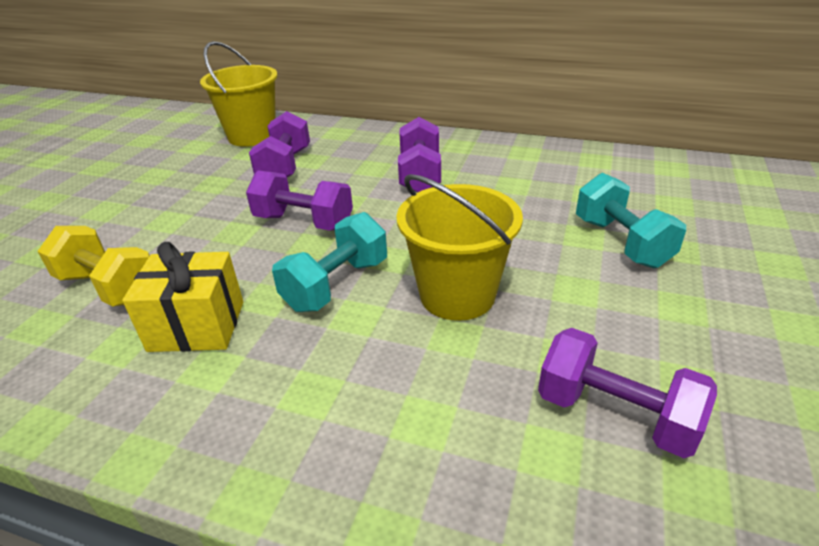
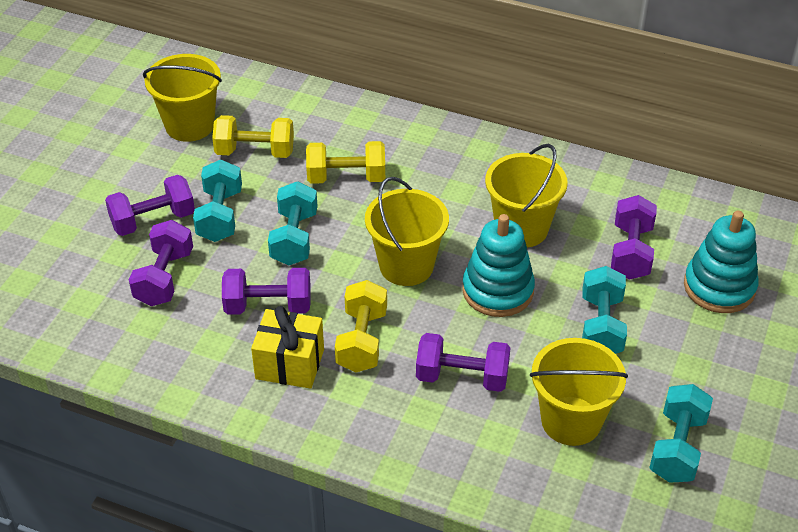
purple dumbbell: 4 -> 5
turquoise dumbbell: 2 -> 4
turquoise stacking toy: 0 -> 2
yellow bucket: 2 -> 4
yellow dumbbell: 1 -> 3

